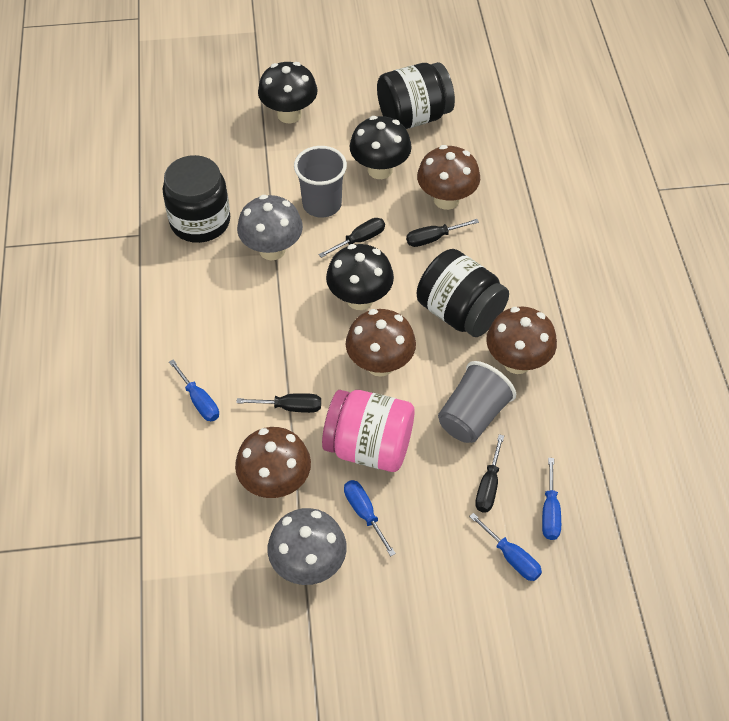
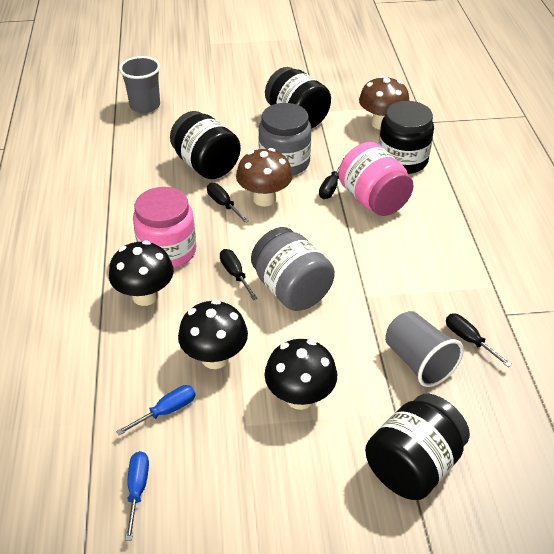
black jar: 3 -> 4
blue screwdriver: 4 -> 2
brown mushroom: 4 -> 2
grey jar: 0 -> 2
grey mushroom: 2 -> 0
pink jar: 1 -> 2

